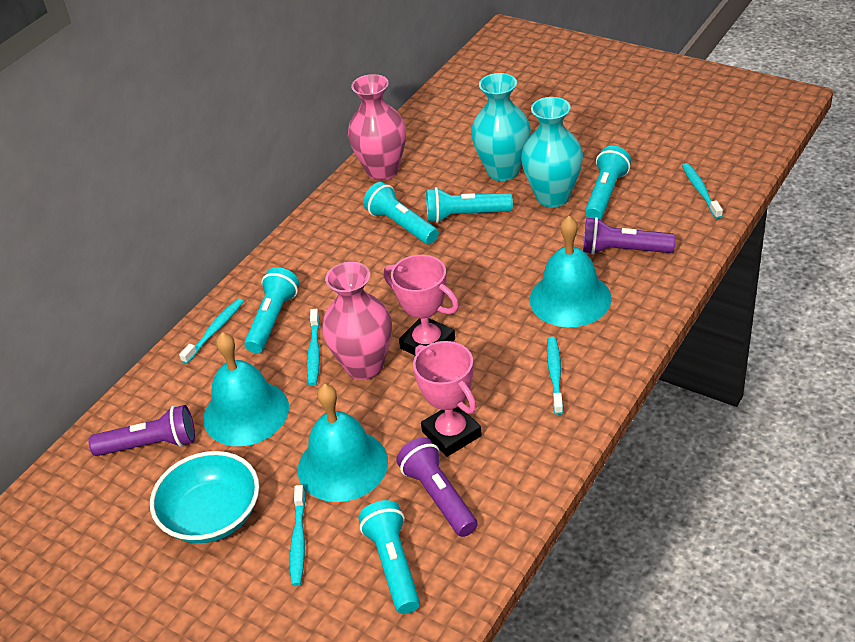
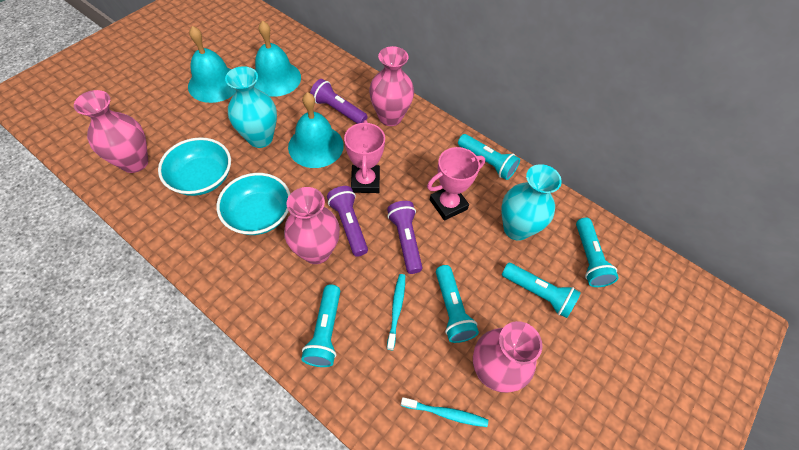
pink vase: 2 -> 4
turquoise bowl: 1 -> 2
turquoise toothbrush: 5 -> 2

